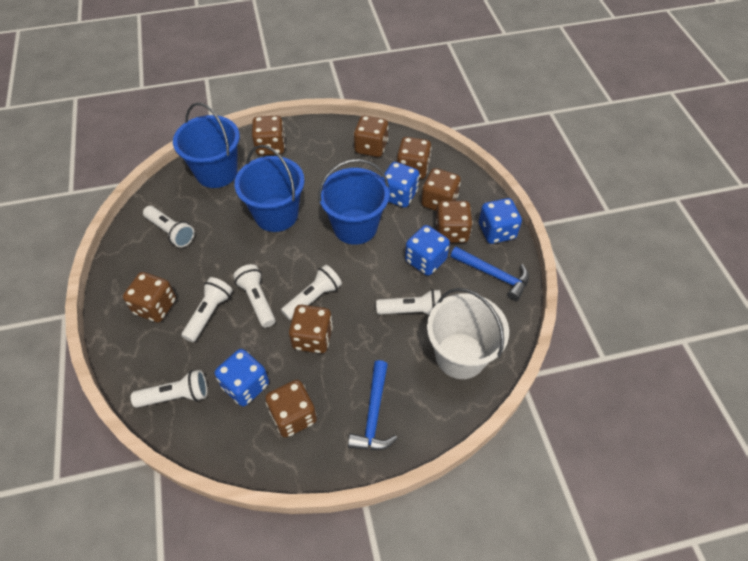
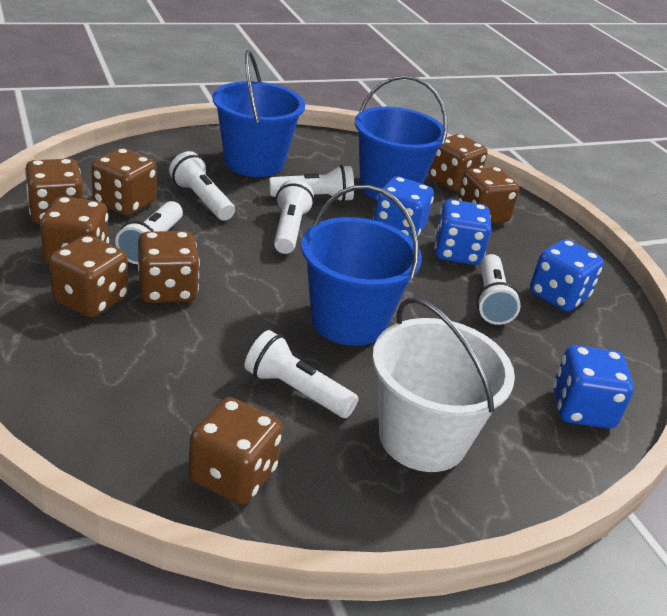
blue hammer: 2 -> 0

